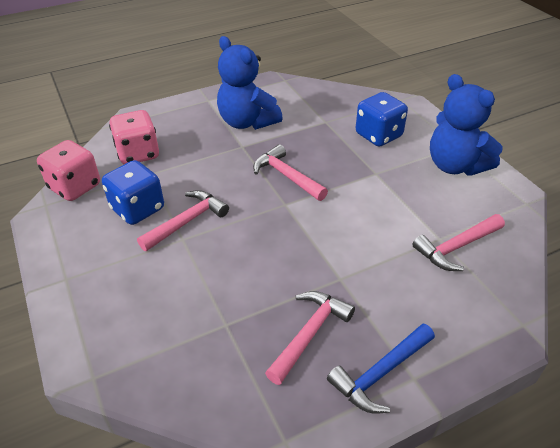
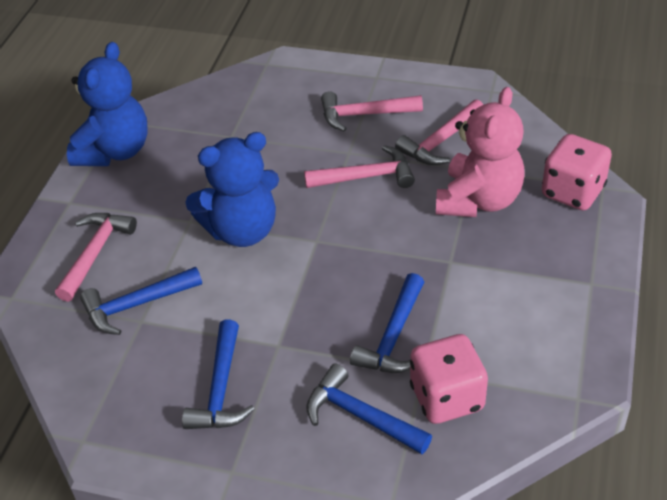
blue dice: 2 -> 0
blue hammer: 1 -> 4
pink teddy bear: 0 -> 1

